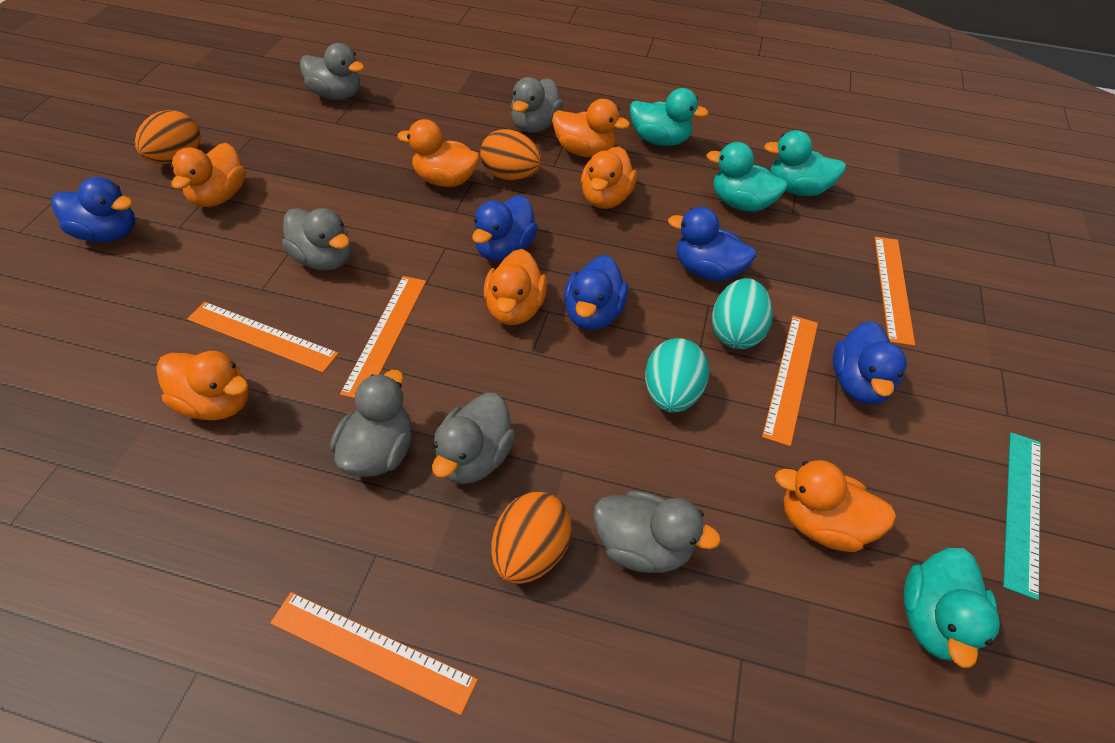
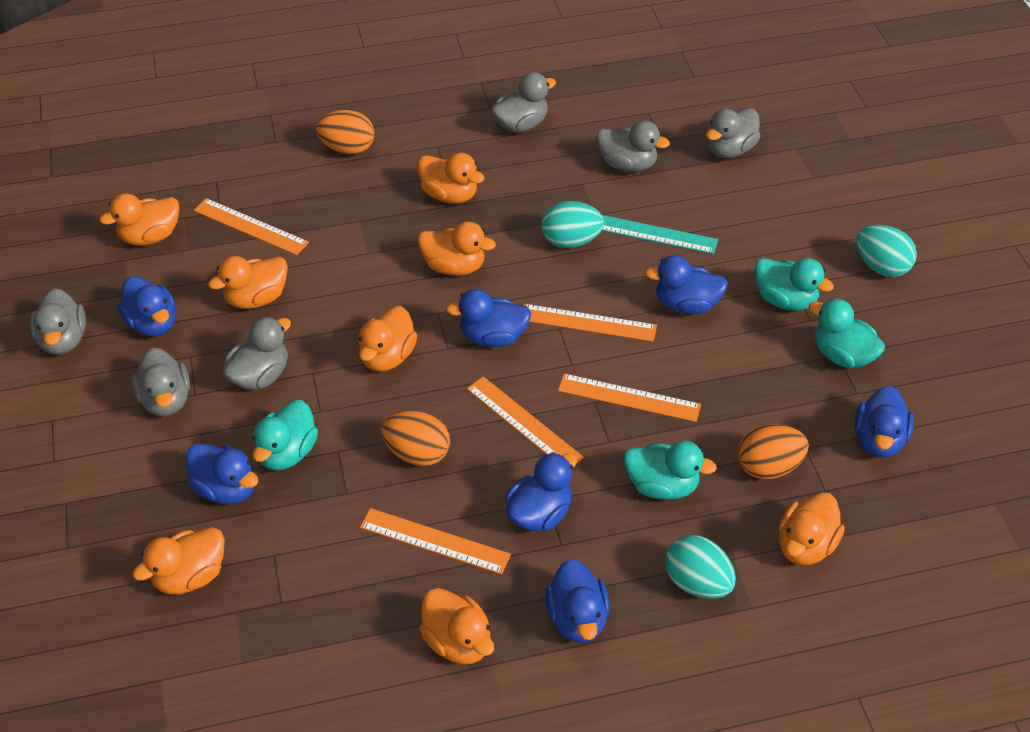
blue duck: 5 -> 7
orange duck: 7 -> 8
turquoise egg: 2 -> 3

